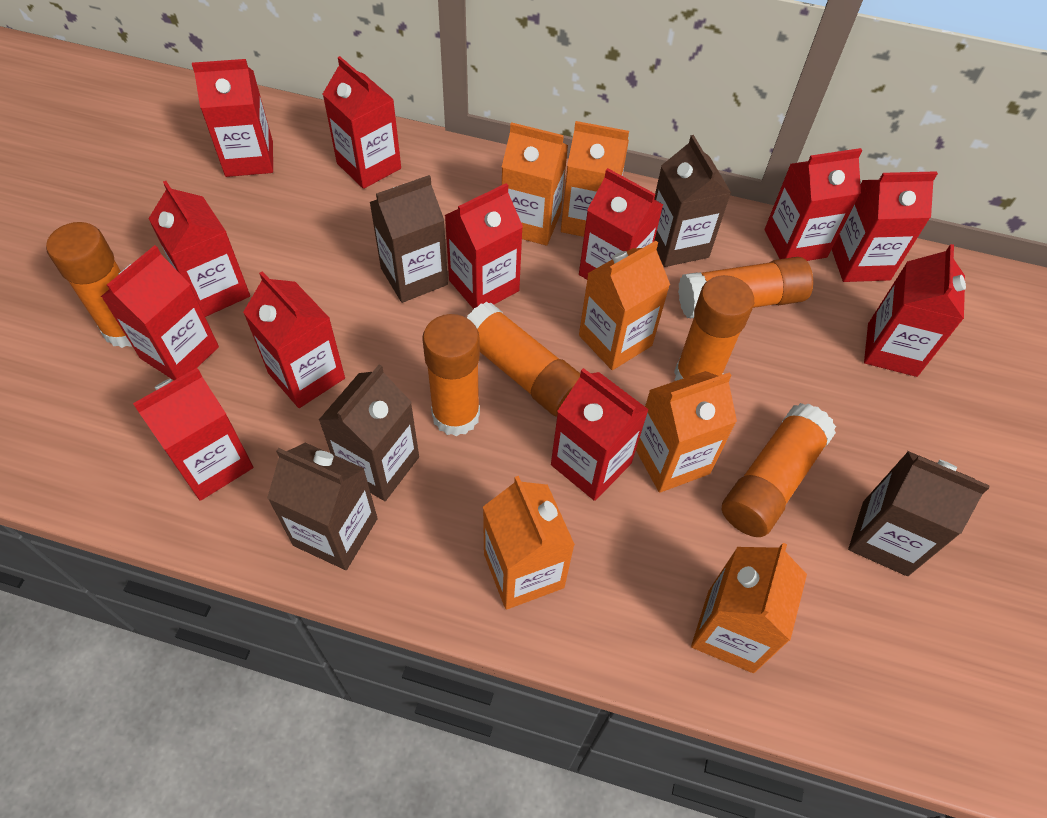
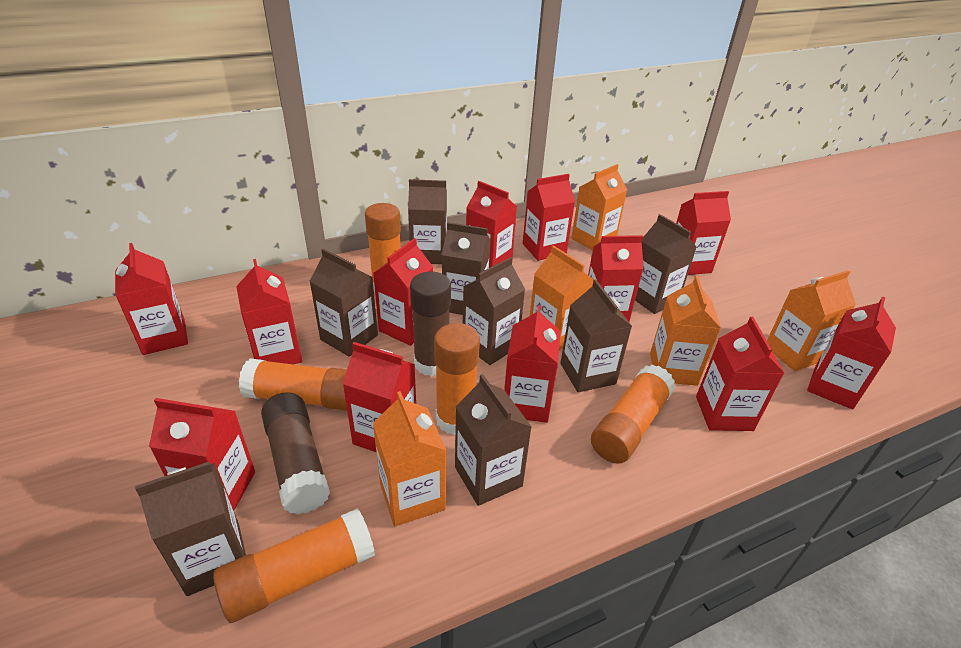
brown carton: 5 -> 8
brown glue stick: 0 -> 2
orange carton: 6 -> 5
orange glue stick: 6 -> 5

